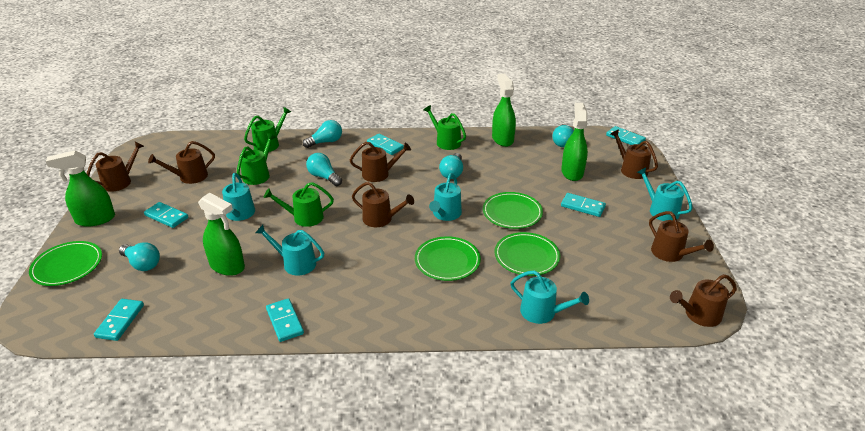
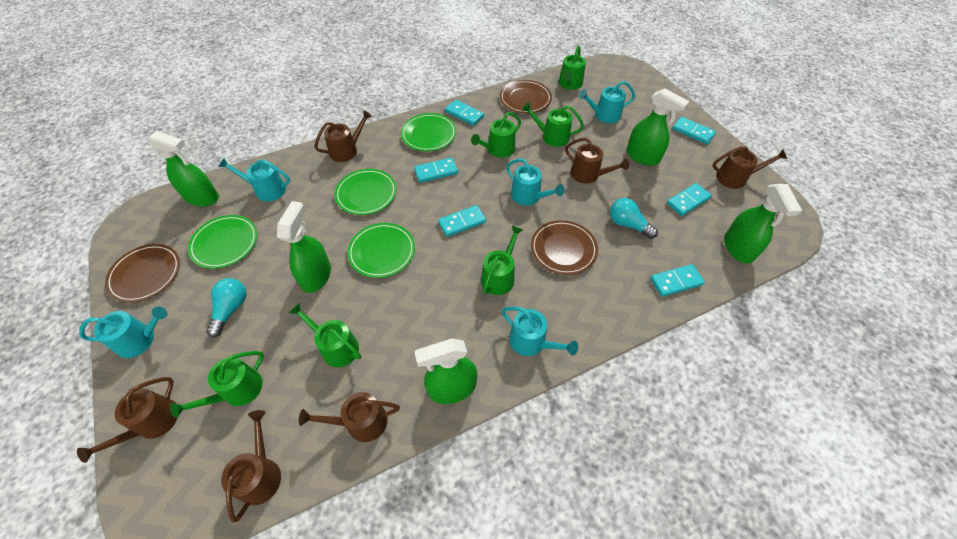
brown plate: 0 -> 3
brown watering can: 7 -> 6
green spray bottle: 4 -> 5
green watering can: 4 -> 6
turquoise light bulb: 5 -> 2

